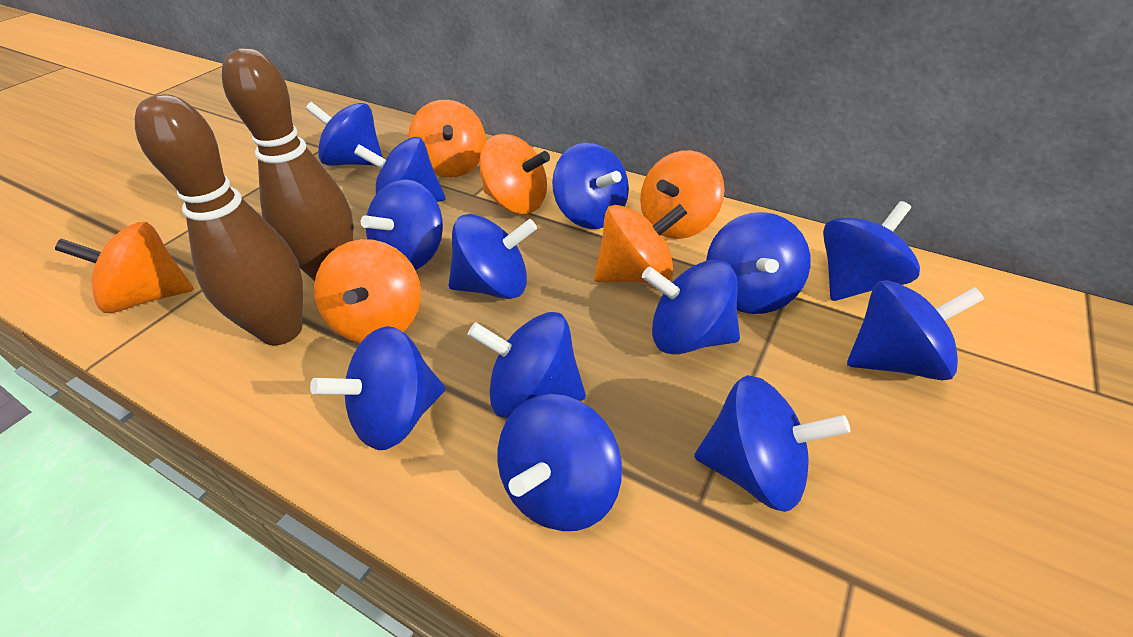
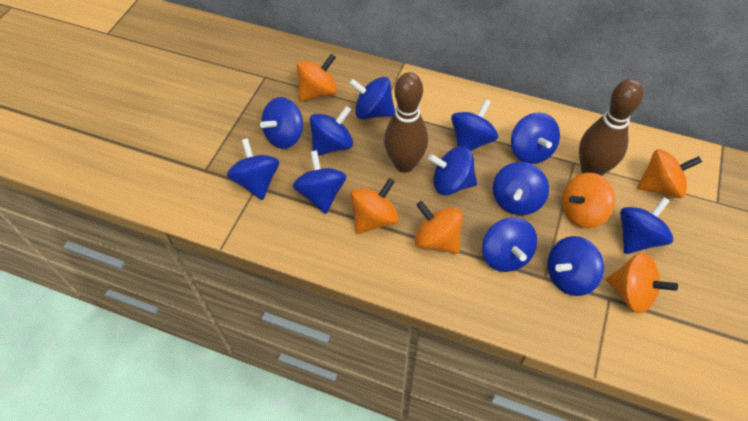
blue spinning top: 13 -> 12

